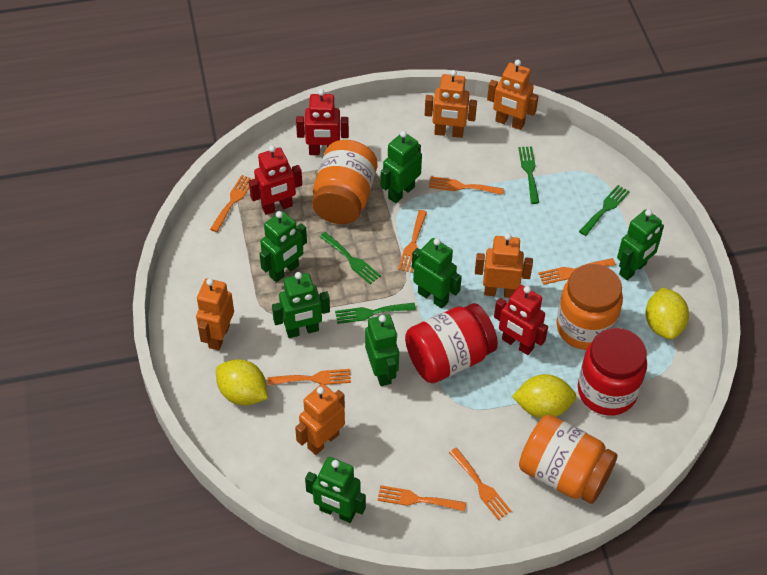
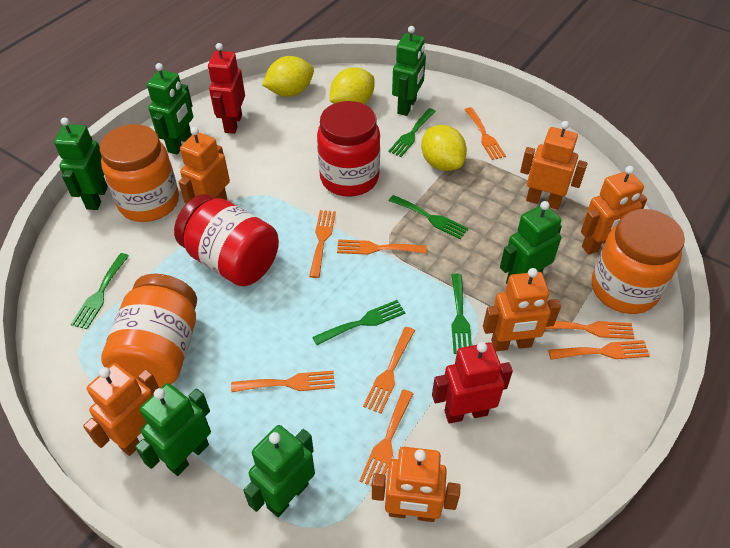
green fork: 4 -> 5
green robot: 7 -> 6
orange fork: 7 -> 8
orange robot: 5 -> 6
red robot: 3 -> 2

